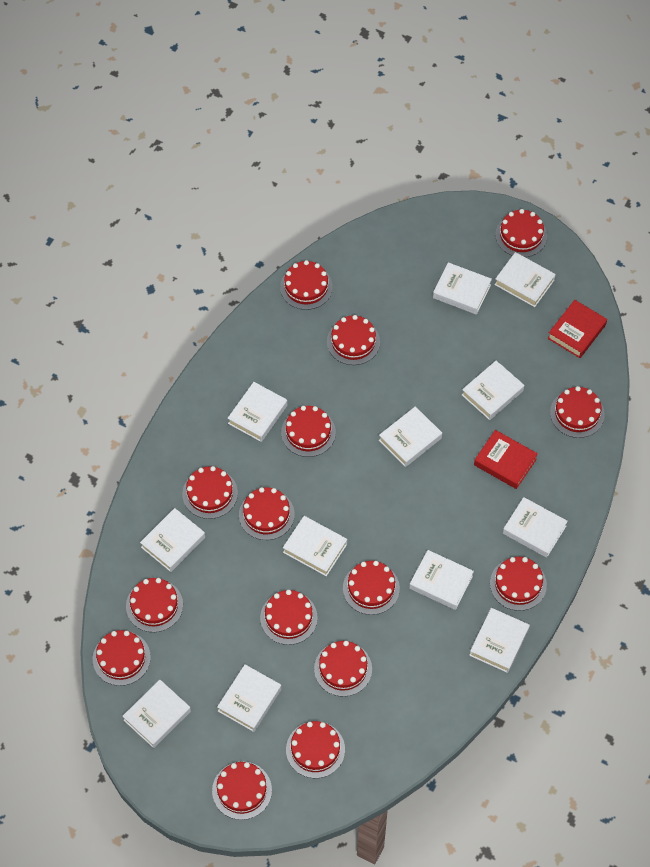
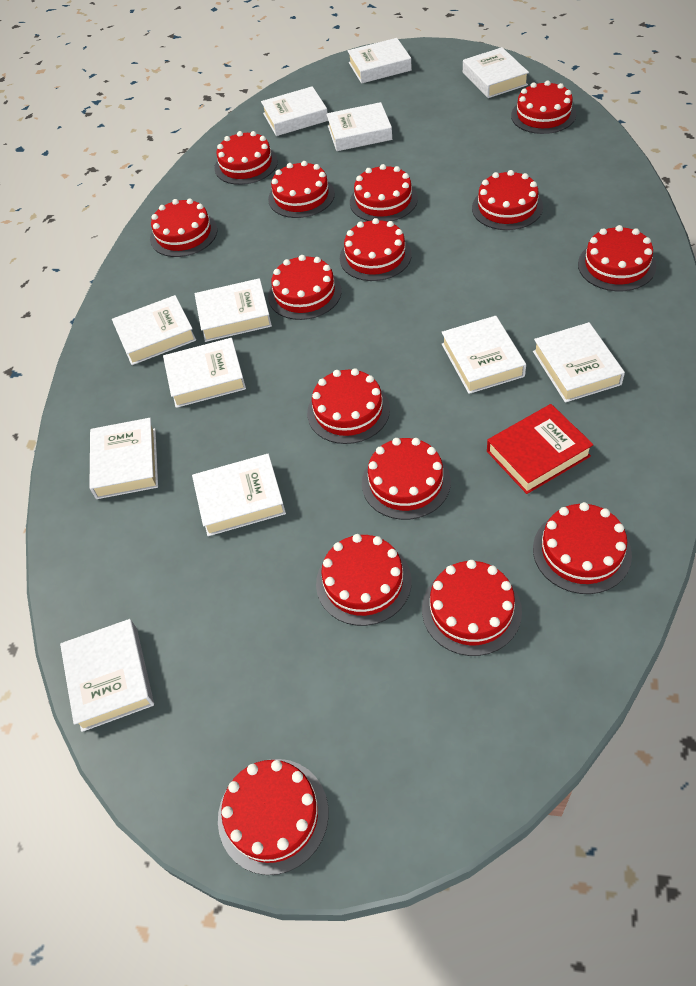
red book: 2 -> 1

